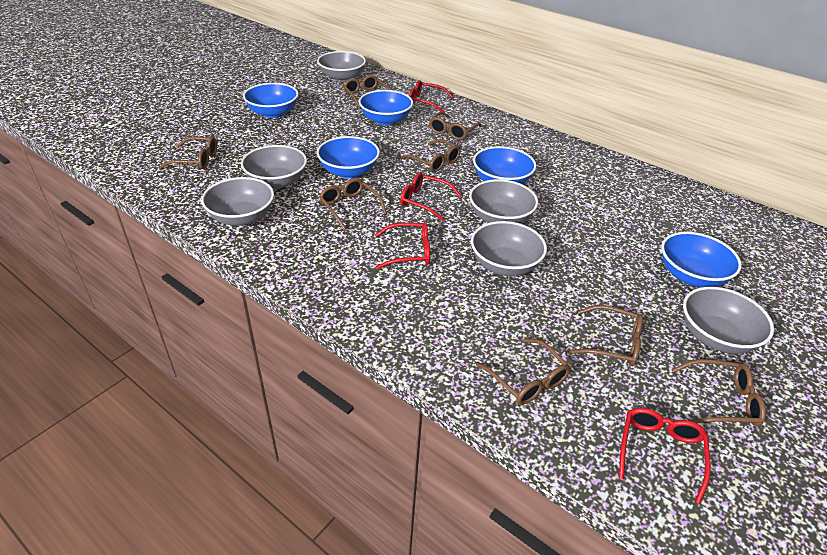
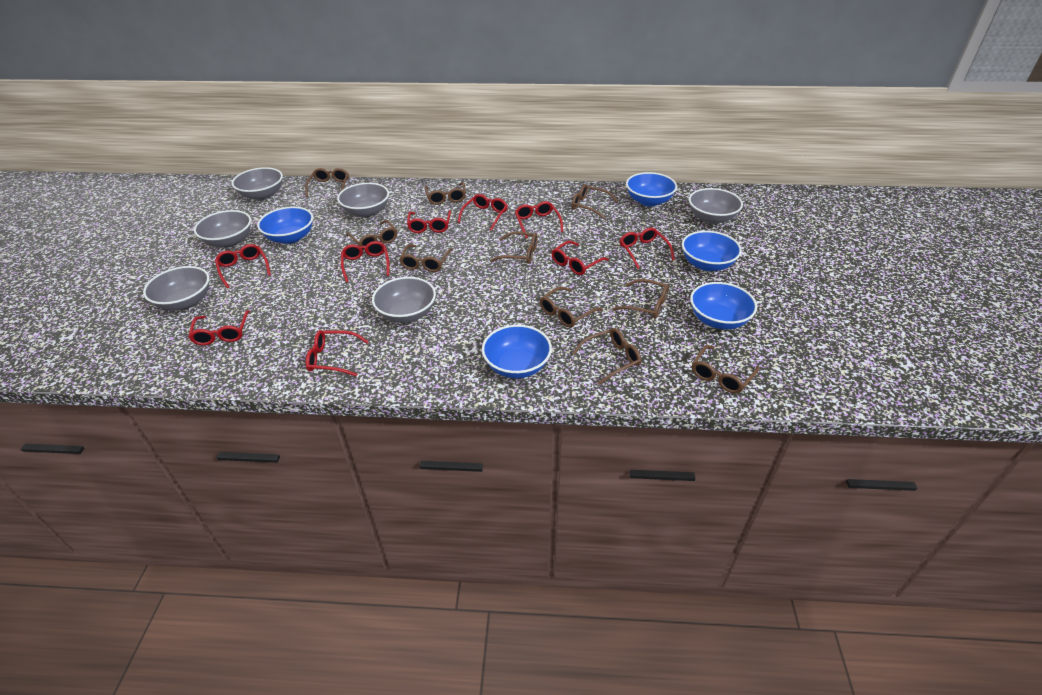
brown glasses: 8 -> 10
red glasses: 4 -> 9

